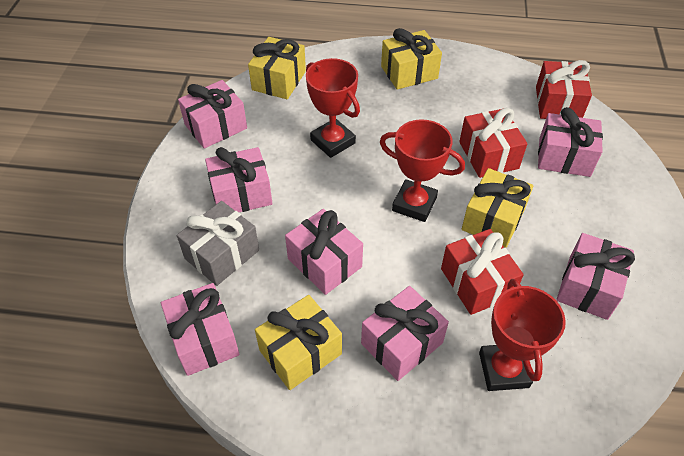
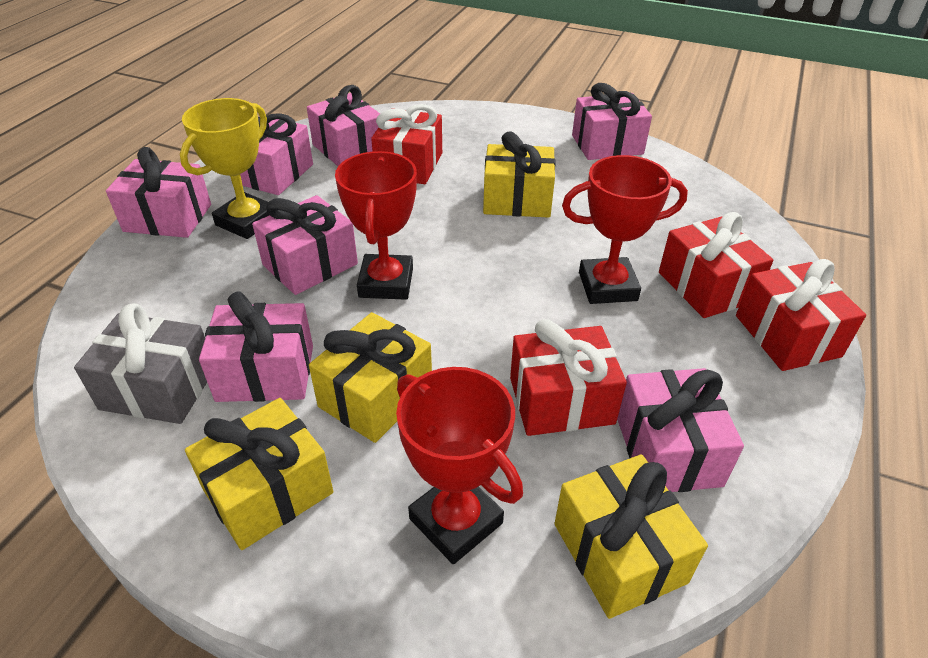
red gift: 3 -> 4
yellow trophy: 0 -> 1

